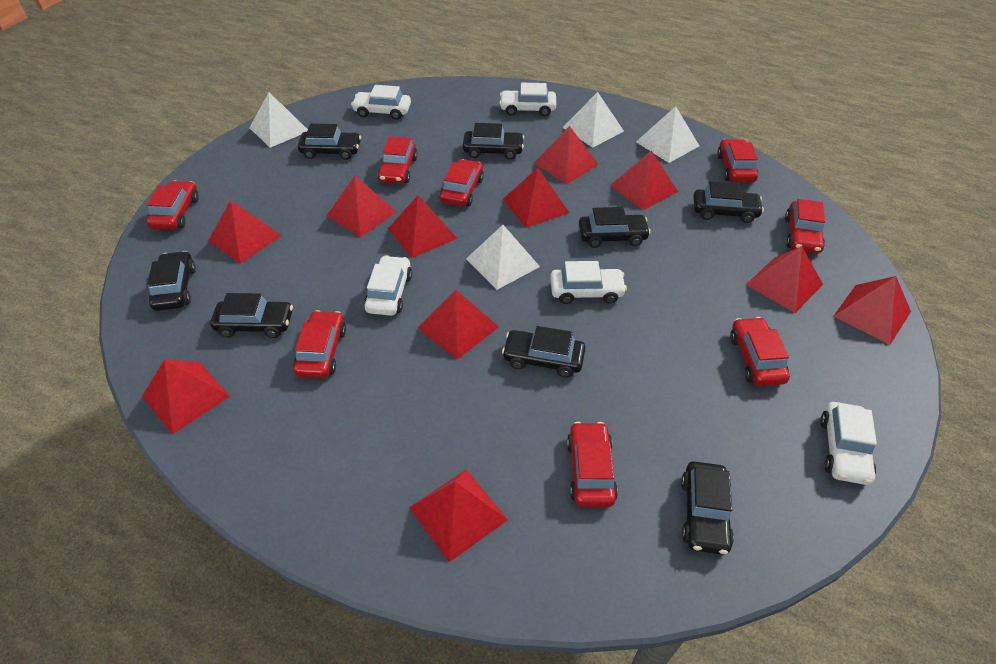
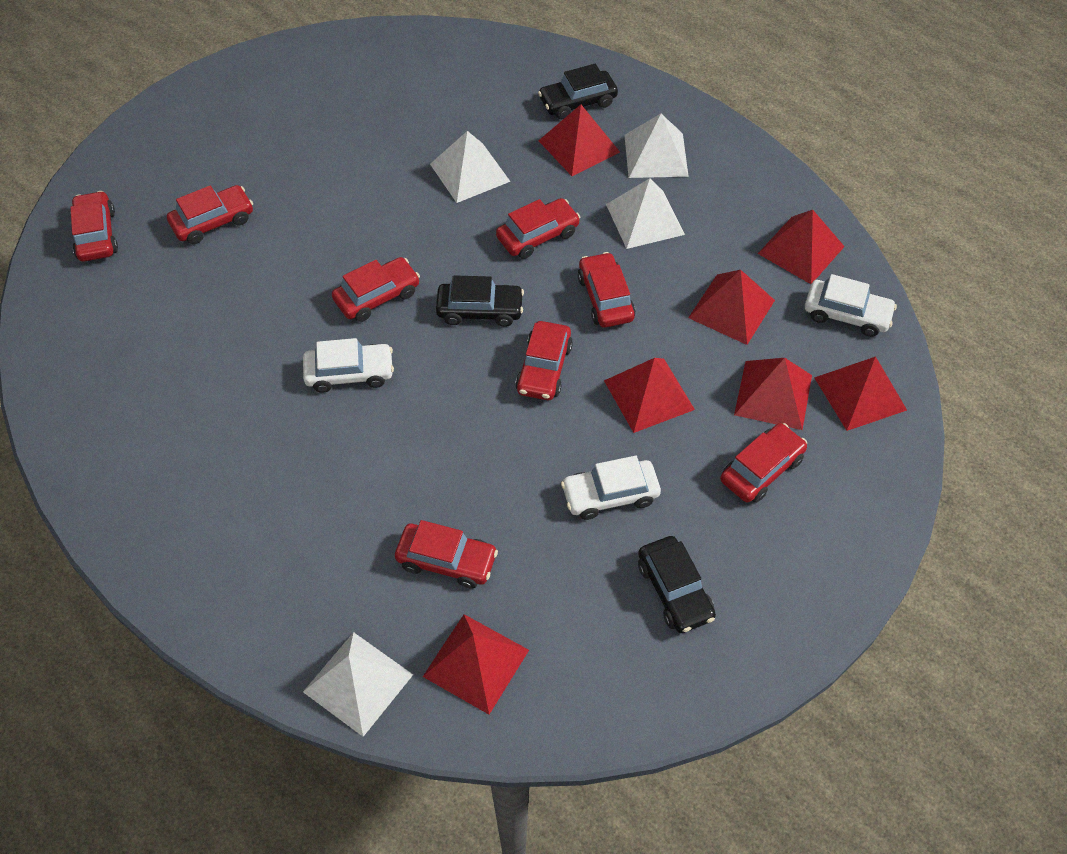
black car: 8 -> 3
red pyramid: 11 -> 7
white car: 5 -> 3

